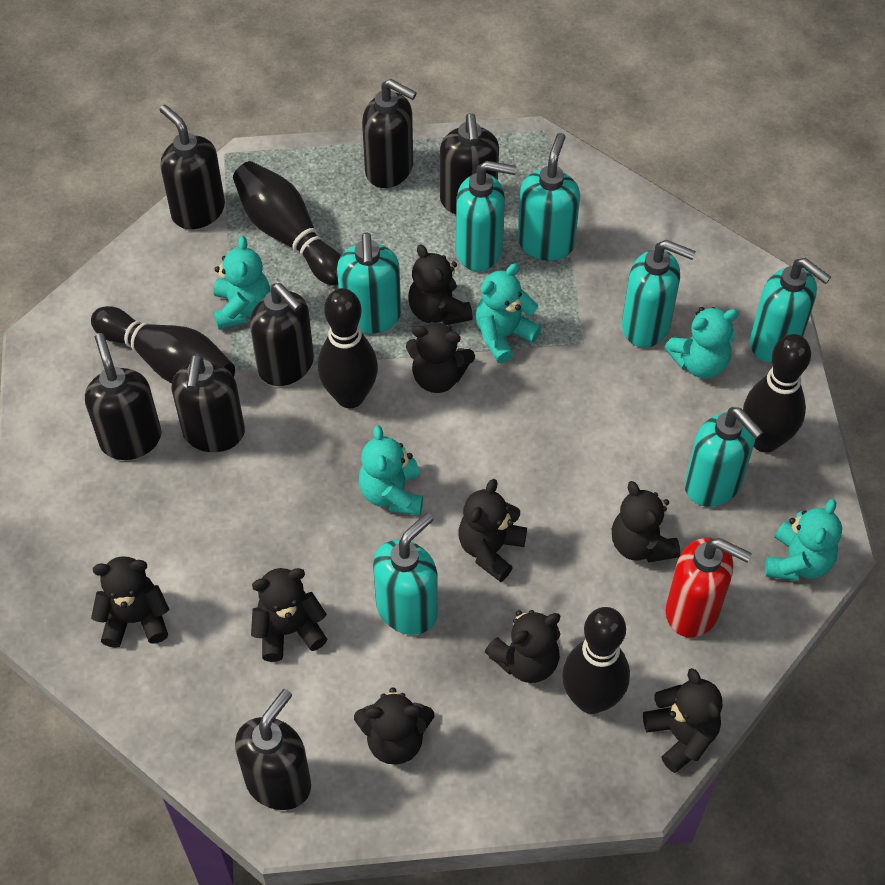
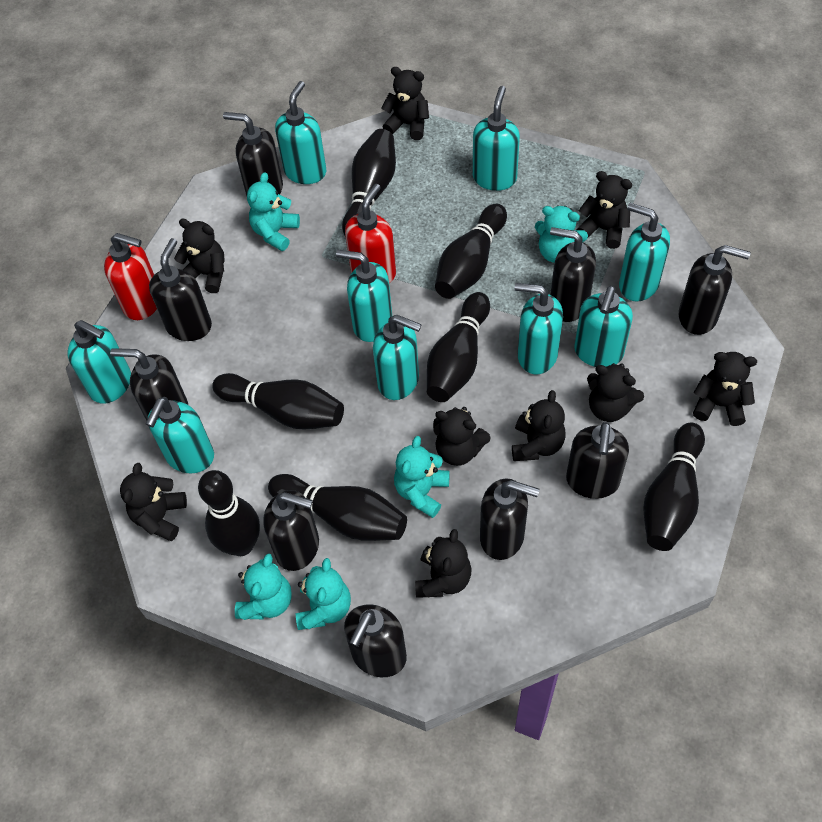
black bowling pin: 5 -> 7
black soap dispenser: 7 -> 9
red soap dispenser: 1 -> 2
turquoise soap dispenser: 7 -> 9

